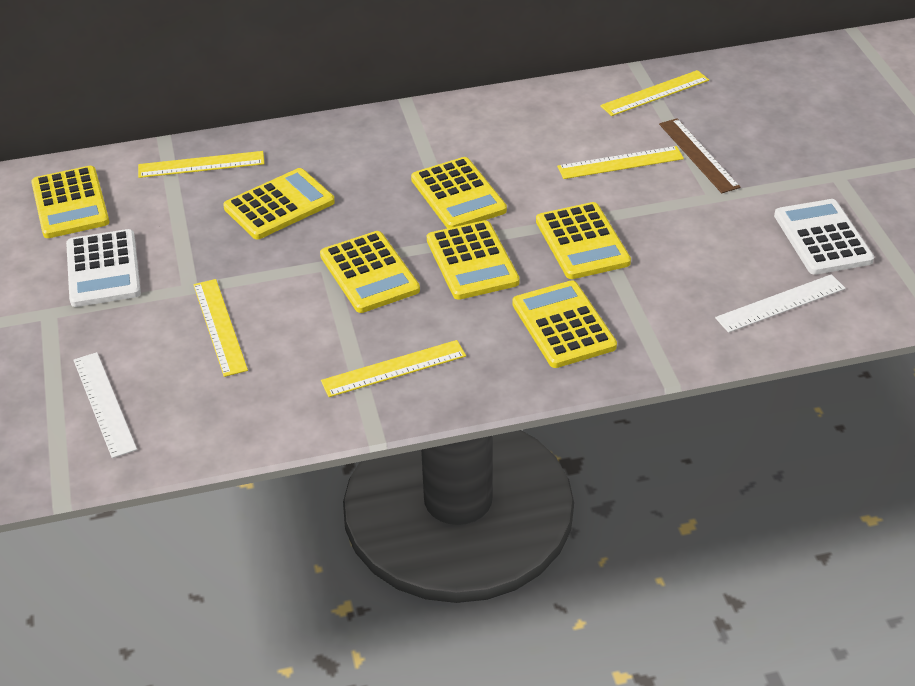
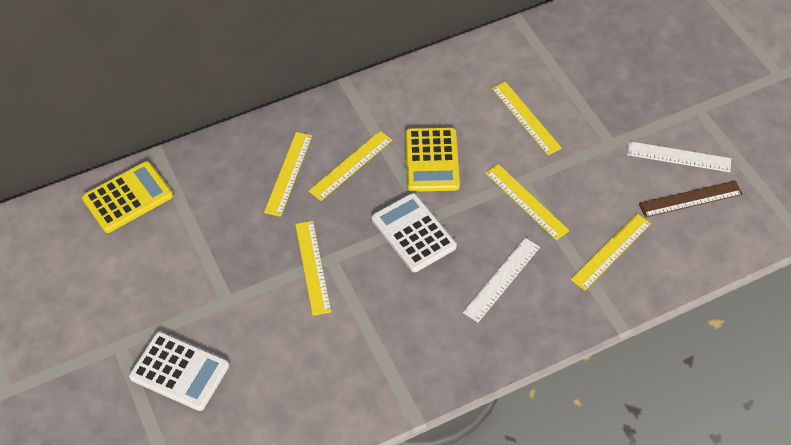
yellow calculator: 7 -> 2
yellow ruler: 5 -> 6

